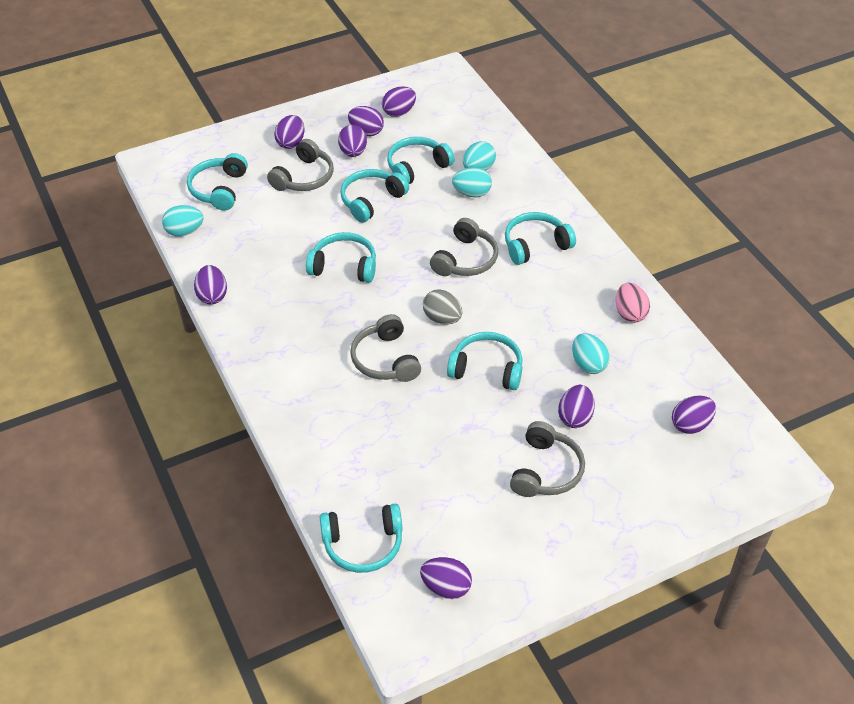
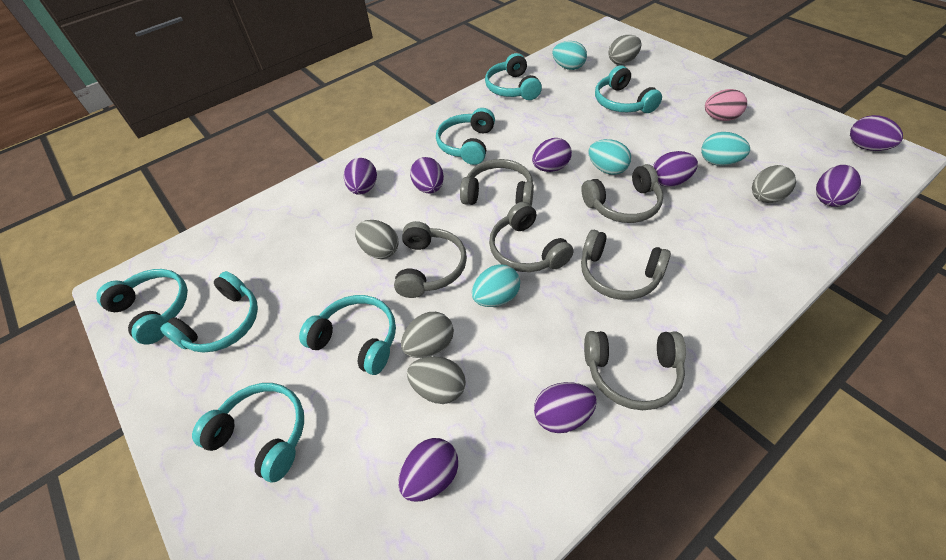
grey egg: 1 -> 5
grey headphones: 4 -> 6

